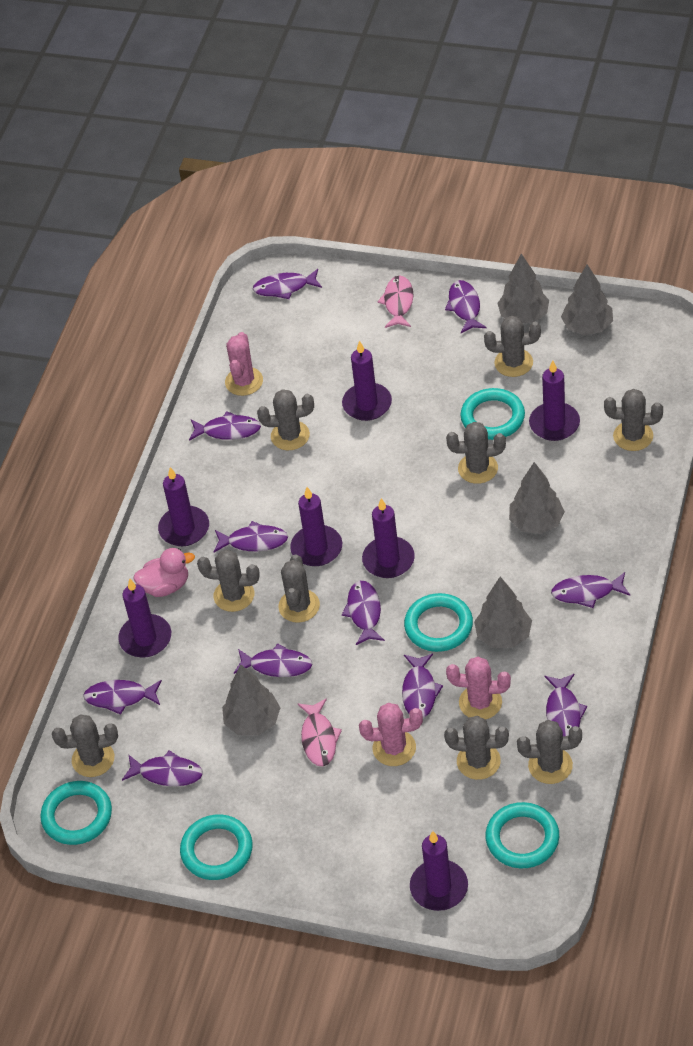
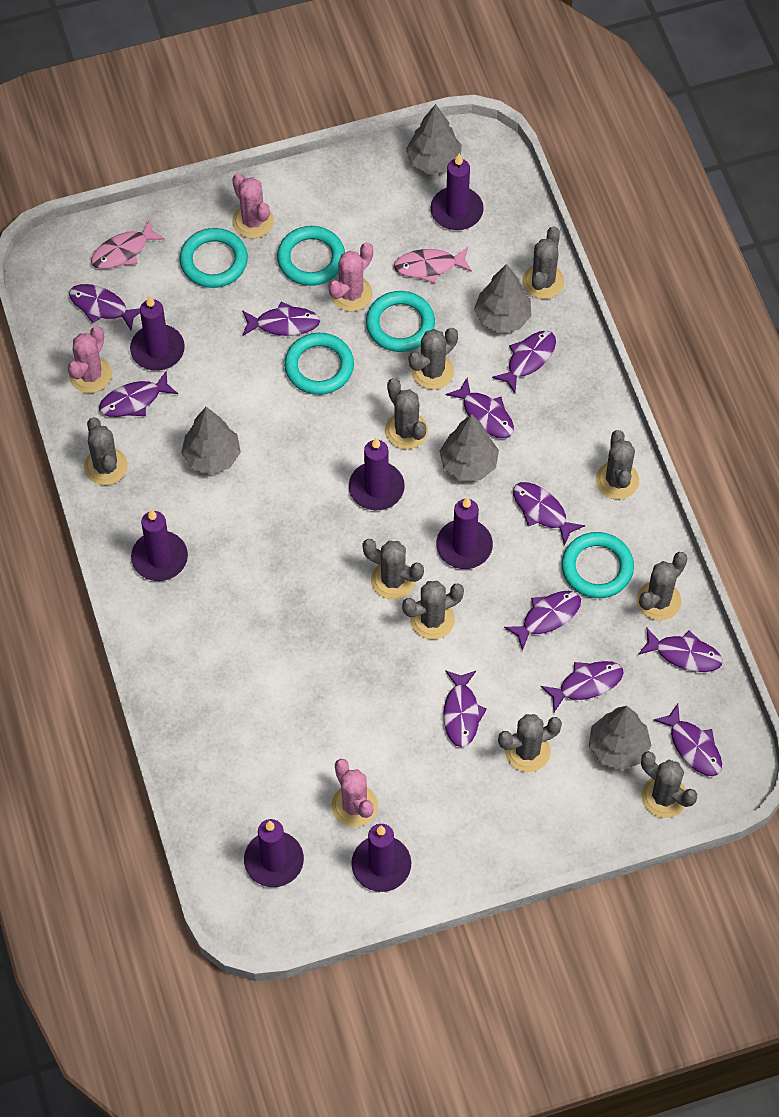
grey cactus: 9 -> 10
pink cactus: 3 -> 4
pink duck: 1 -> 0

